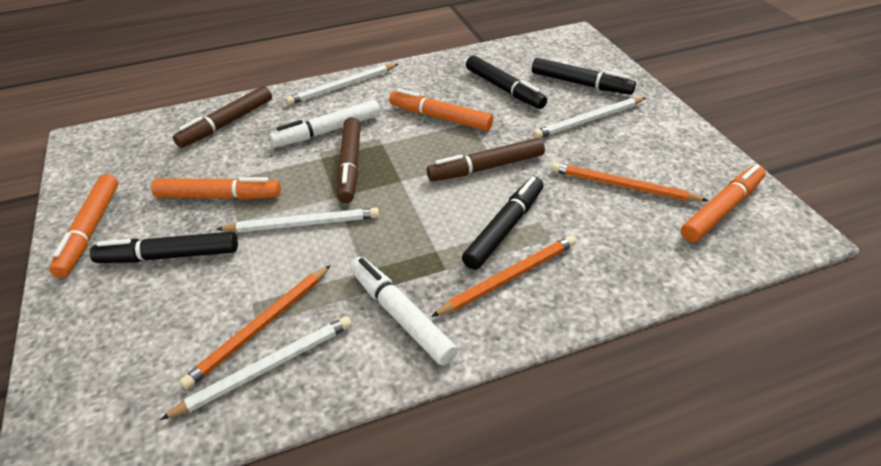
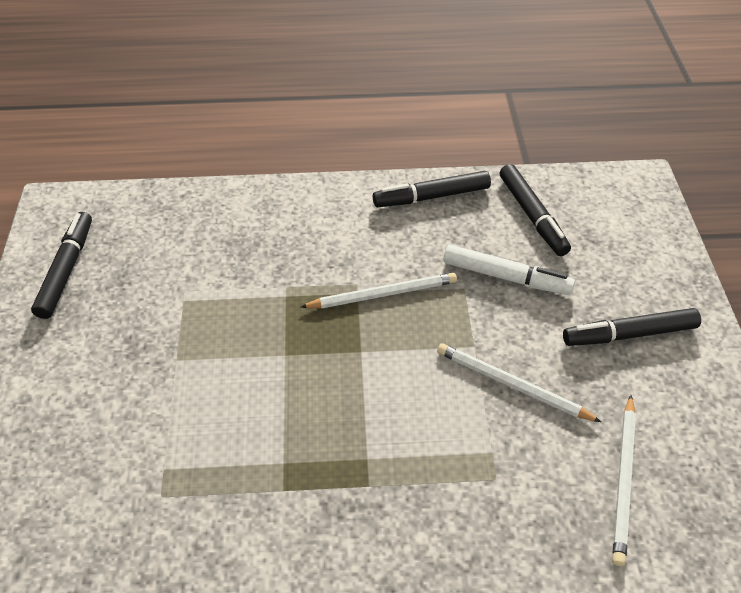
brown marker: 3 -> 0
orange marker: 4 -> 0
orange pencil: 3 -> 0
white marker: 2 -> 1
white pencil: 4 -> 3

